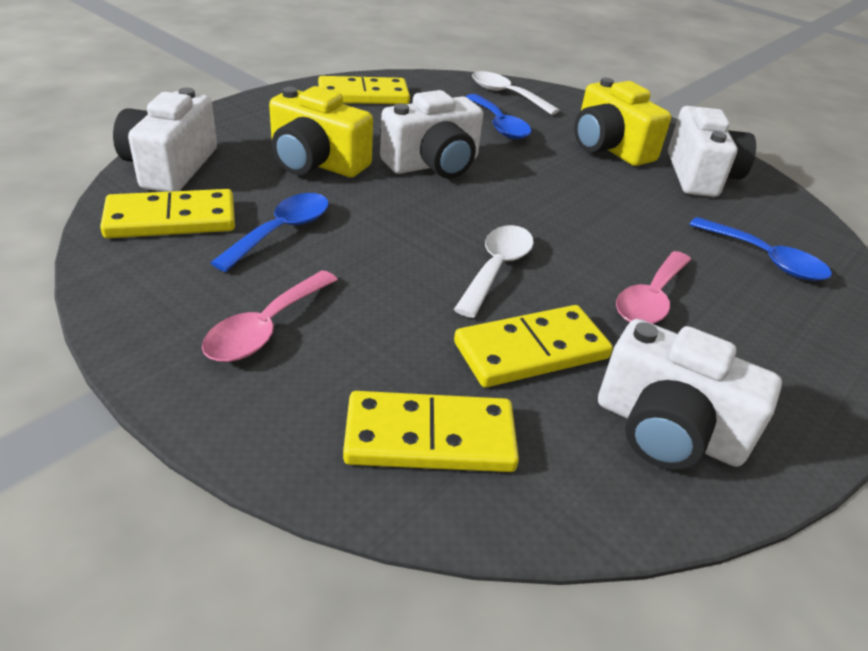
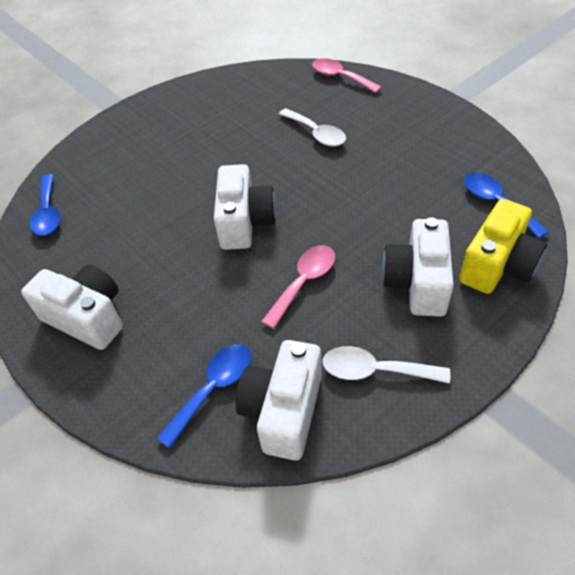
yellow camera: 2 -> 1
yellow domino: 4 -> 0

